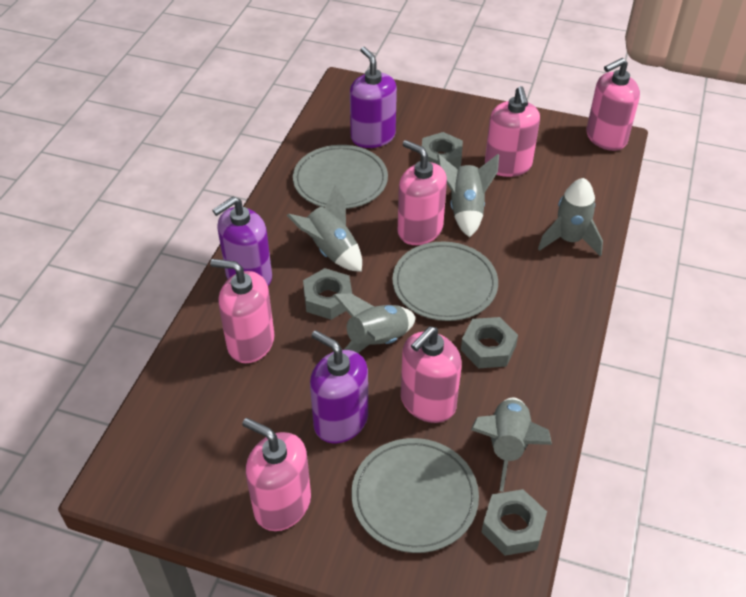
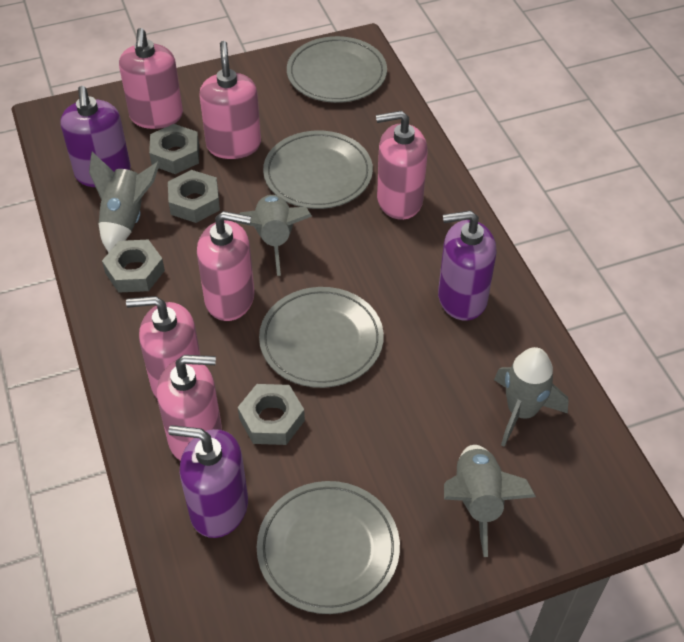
grey plate: 3 -> 4
grey rocket: 5 -> 4

